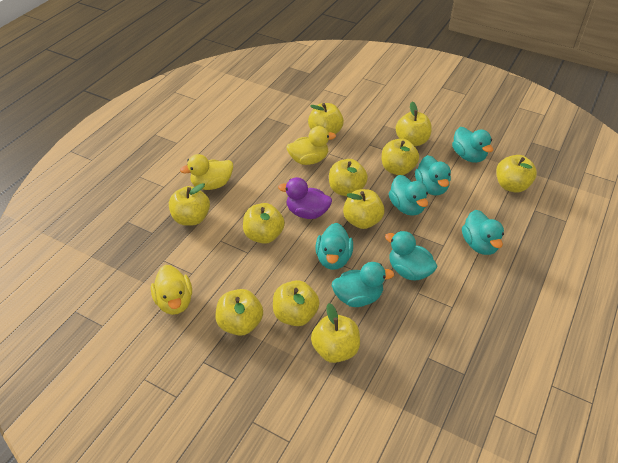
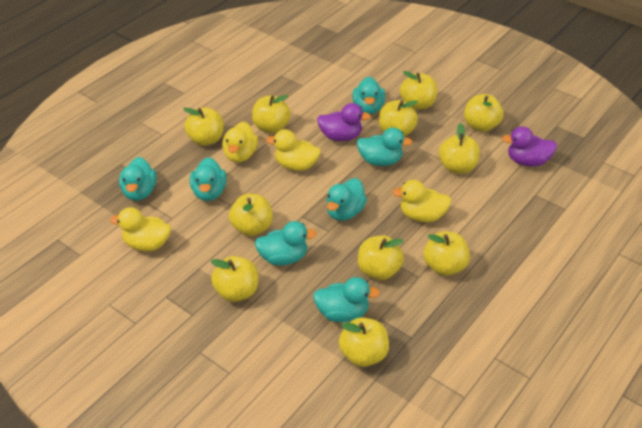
purple duck: 1 -> 2
yellow duck: 3 -> 4

